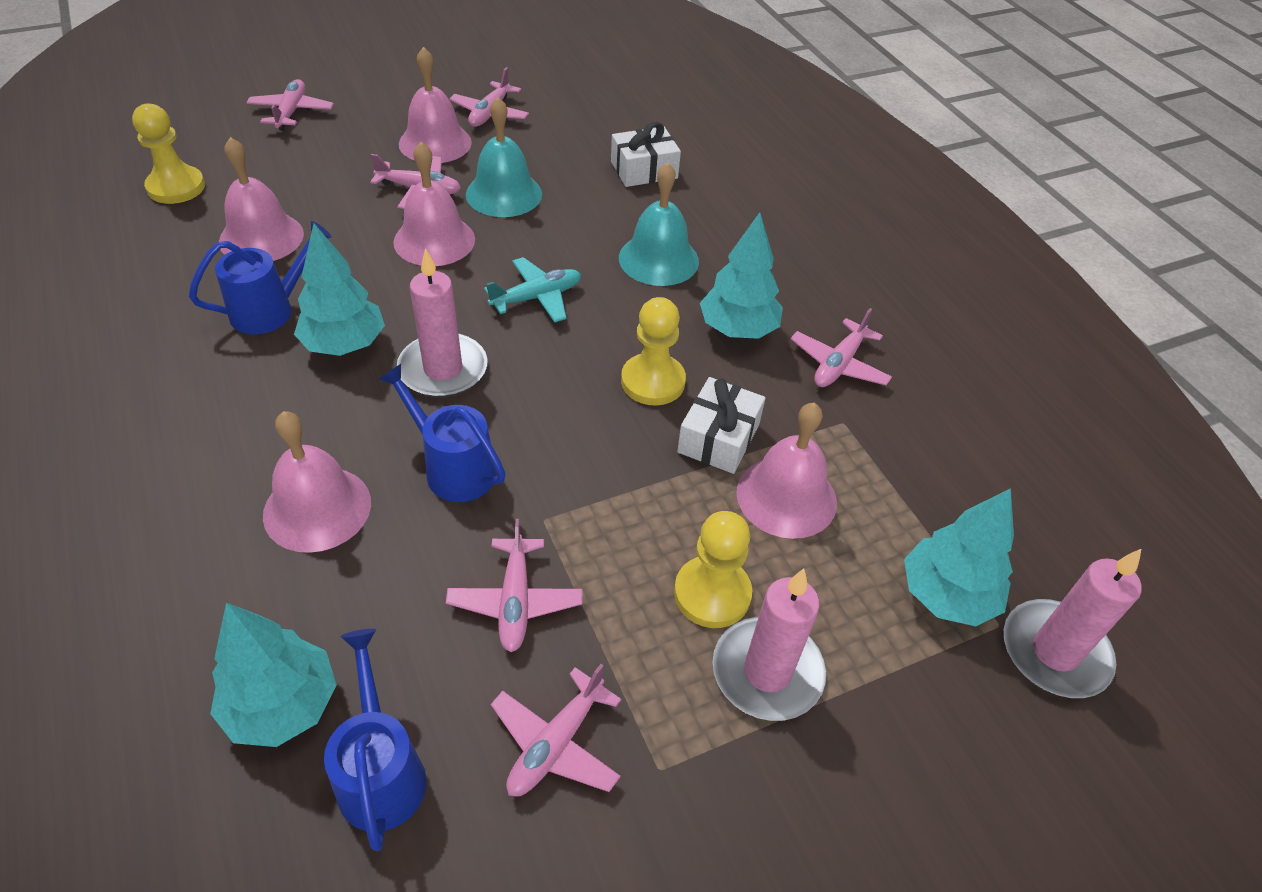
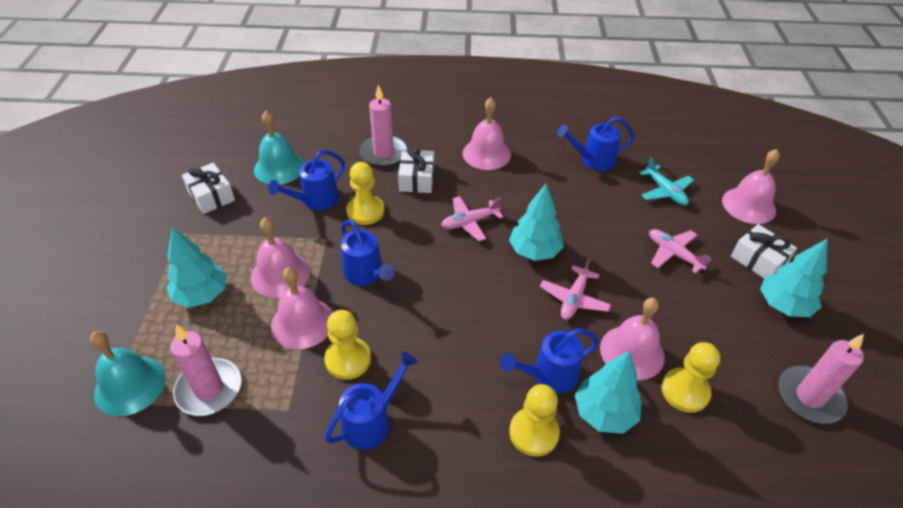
blue watering can: 3 -> 5
pink plane: 6 -> 3
white gift: 2 -> 3
yellow pawn: 3 -> 4

